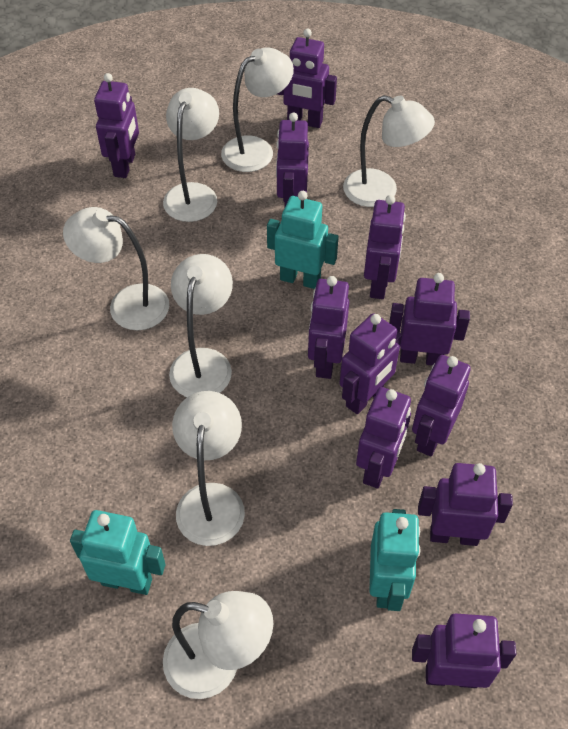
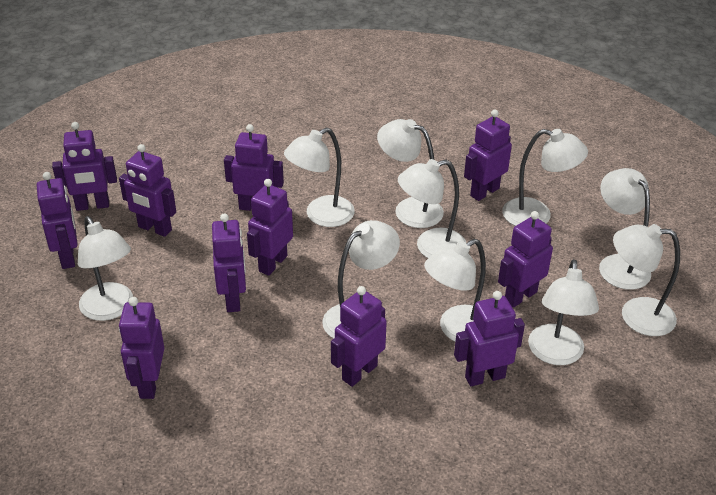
turquoise robot: 3 -> 0
white lamp: 7 -> 10

